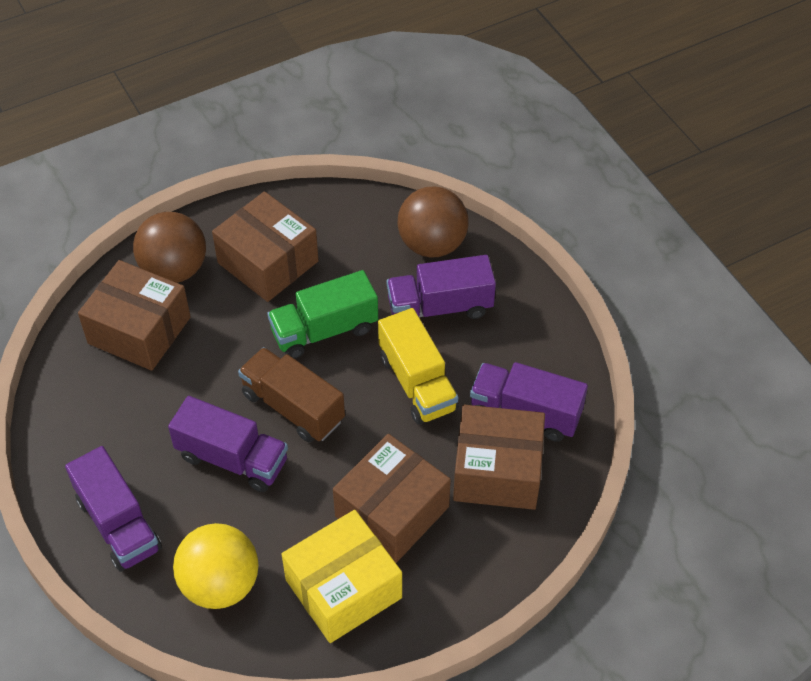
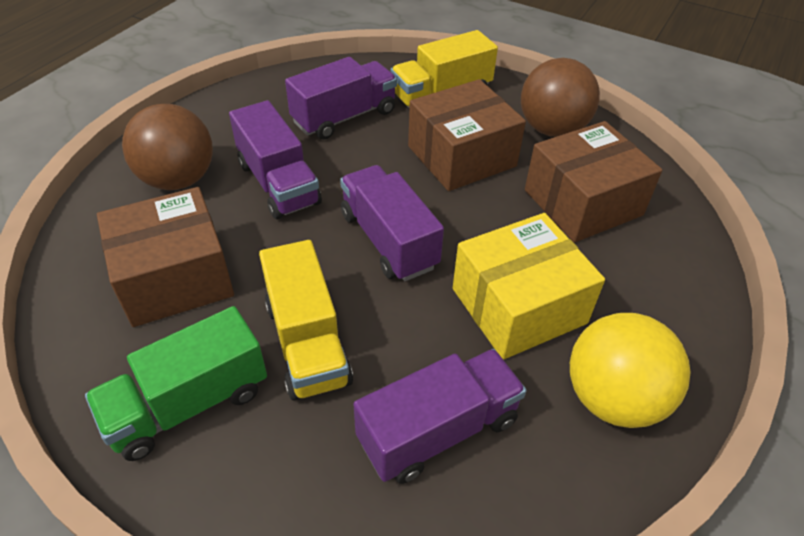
brown box: 4 -> 3
brown truck: 1 -> 0
yellow truck: 1 -> 2

